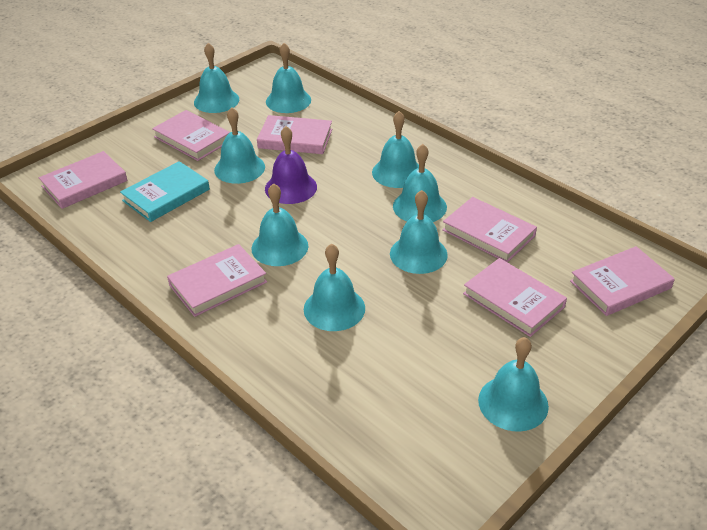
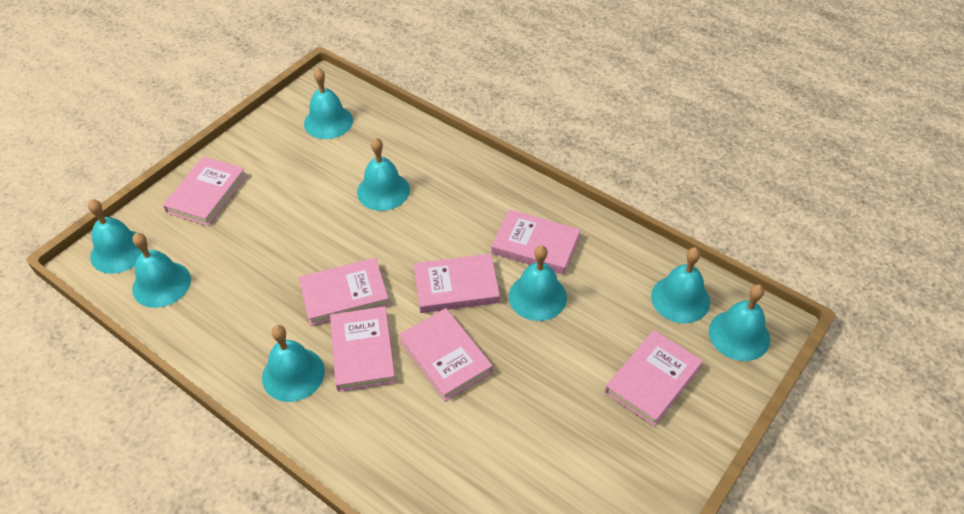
purple bell: 1 -> 0
turquoise bell: 9 -> 8
turquoise book: 1 -> 0

